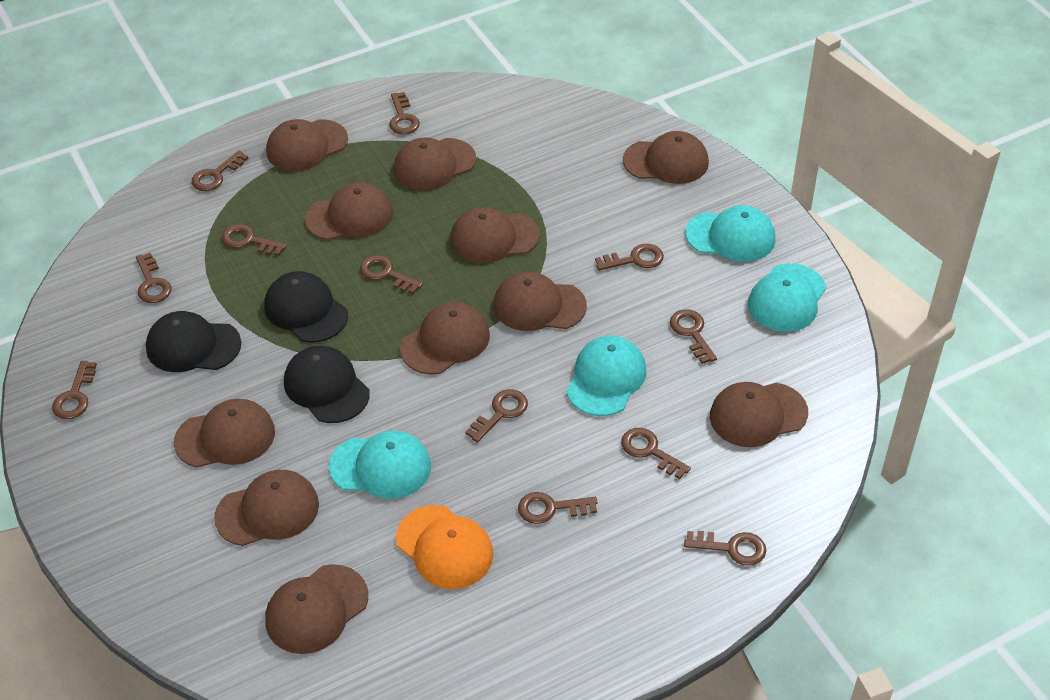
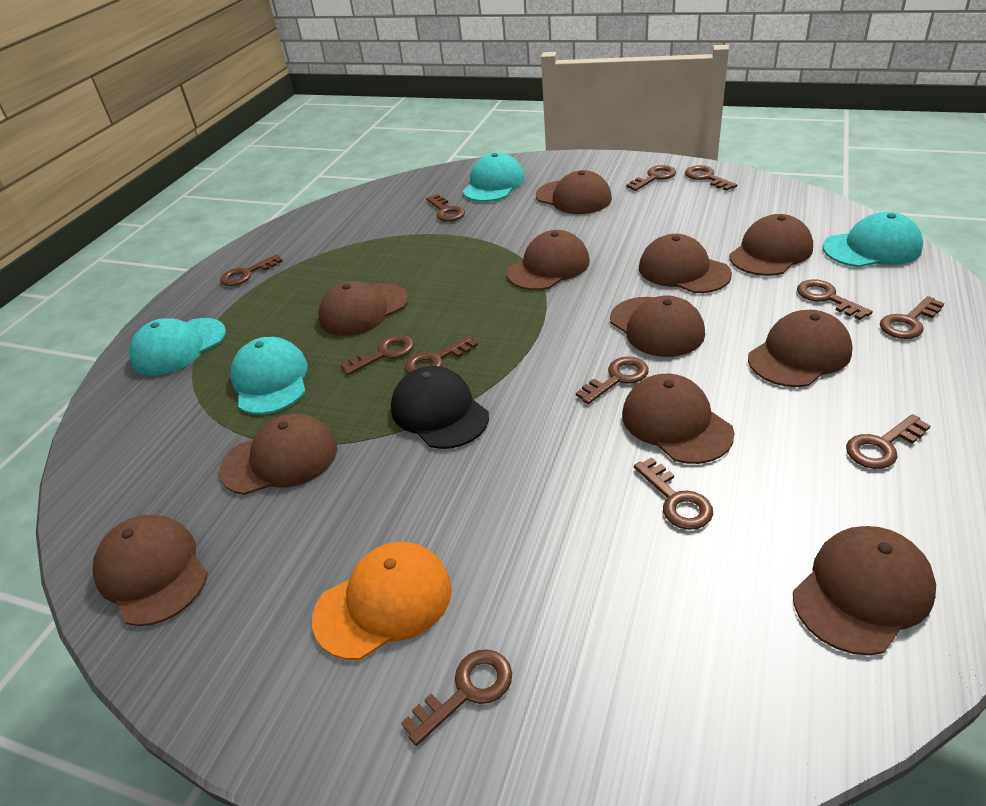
black cap: 3 -> 1

